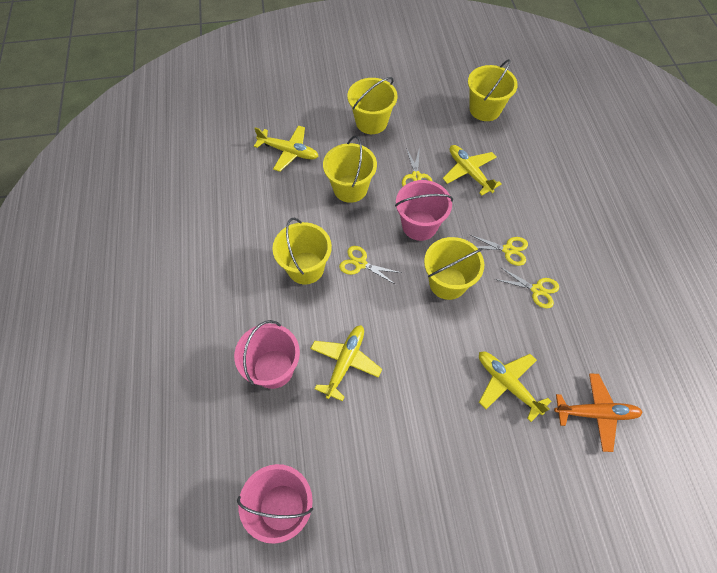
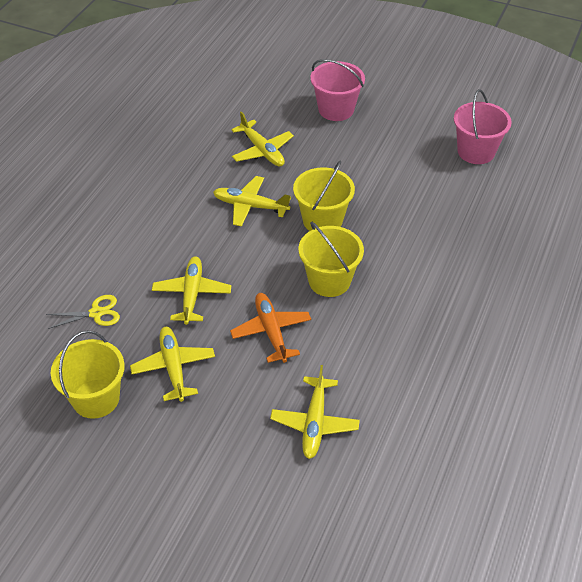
pink bucket: 3 -> 2
yellow bucket: 5 -> 3
yellow plane: 4 -> 5
yellow scissors: 4 -> 1

